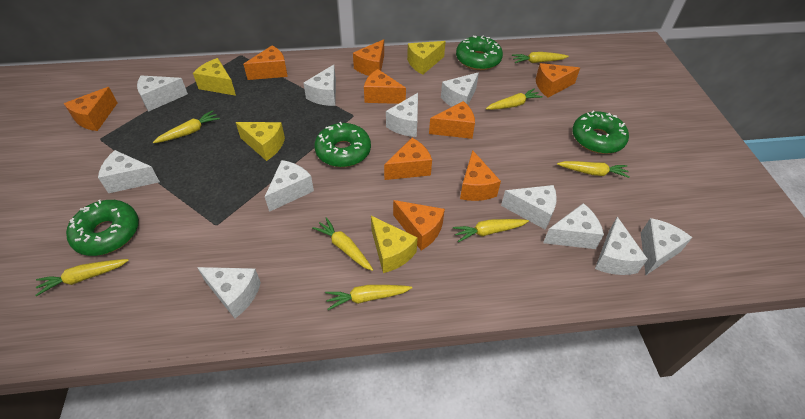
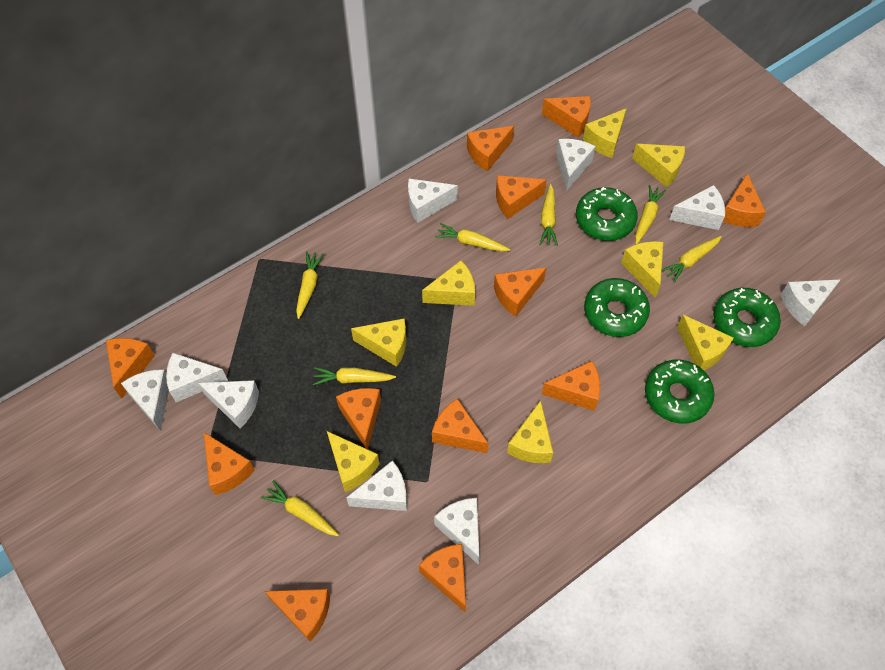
orange cheese: 9 -> 12
white cheese: 11 -> 9
yellow carrot: 8 -> 7
yellow cheese: 4 -> 8

